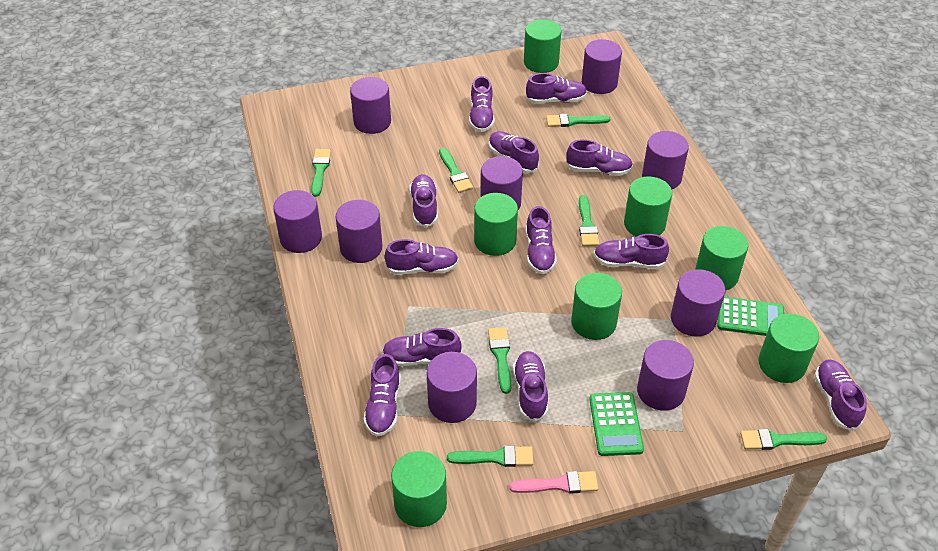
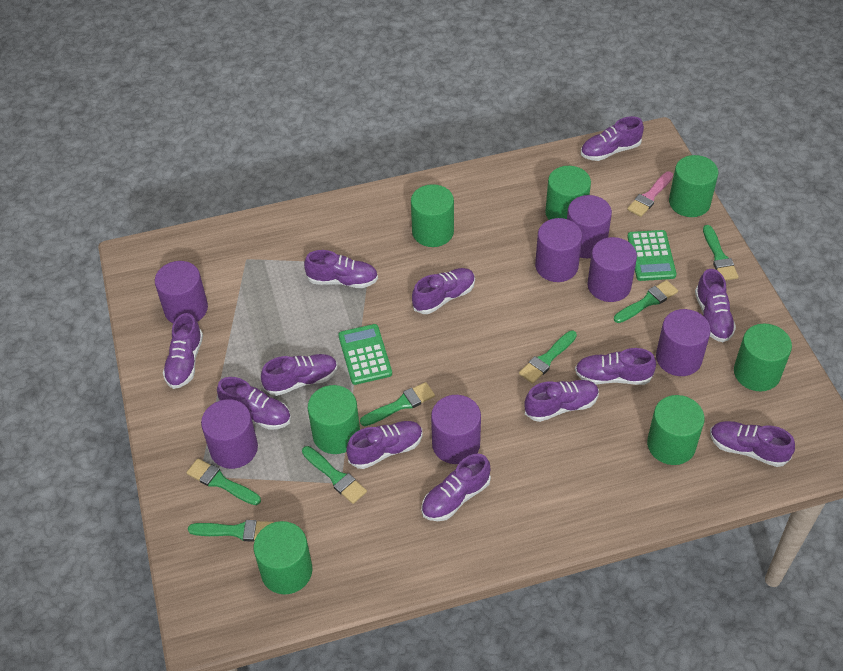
purple cylinder: 9 -> 7

